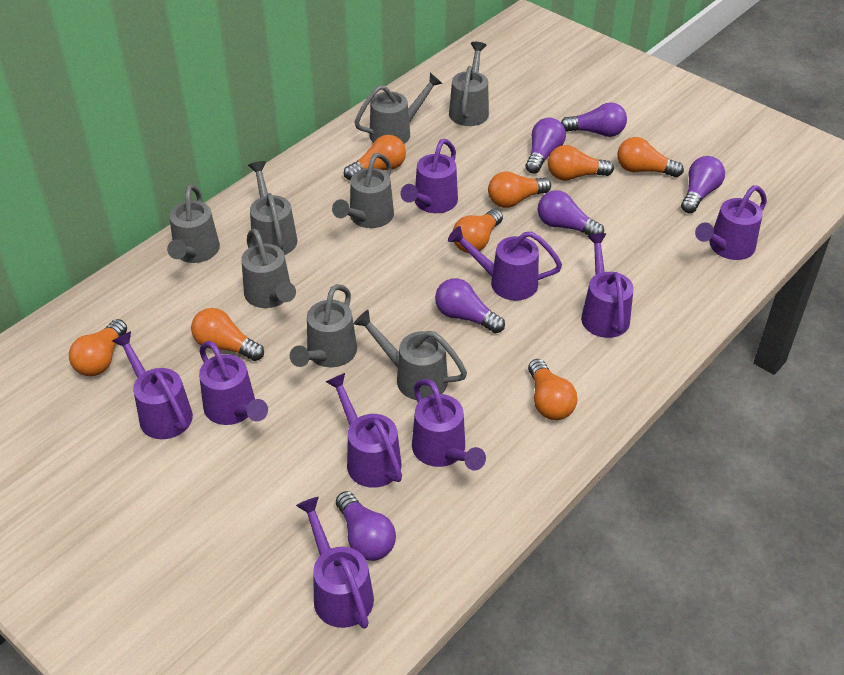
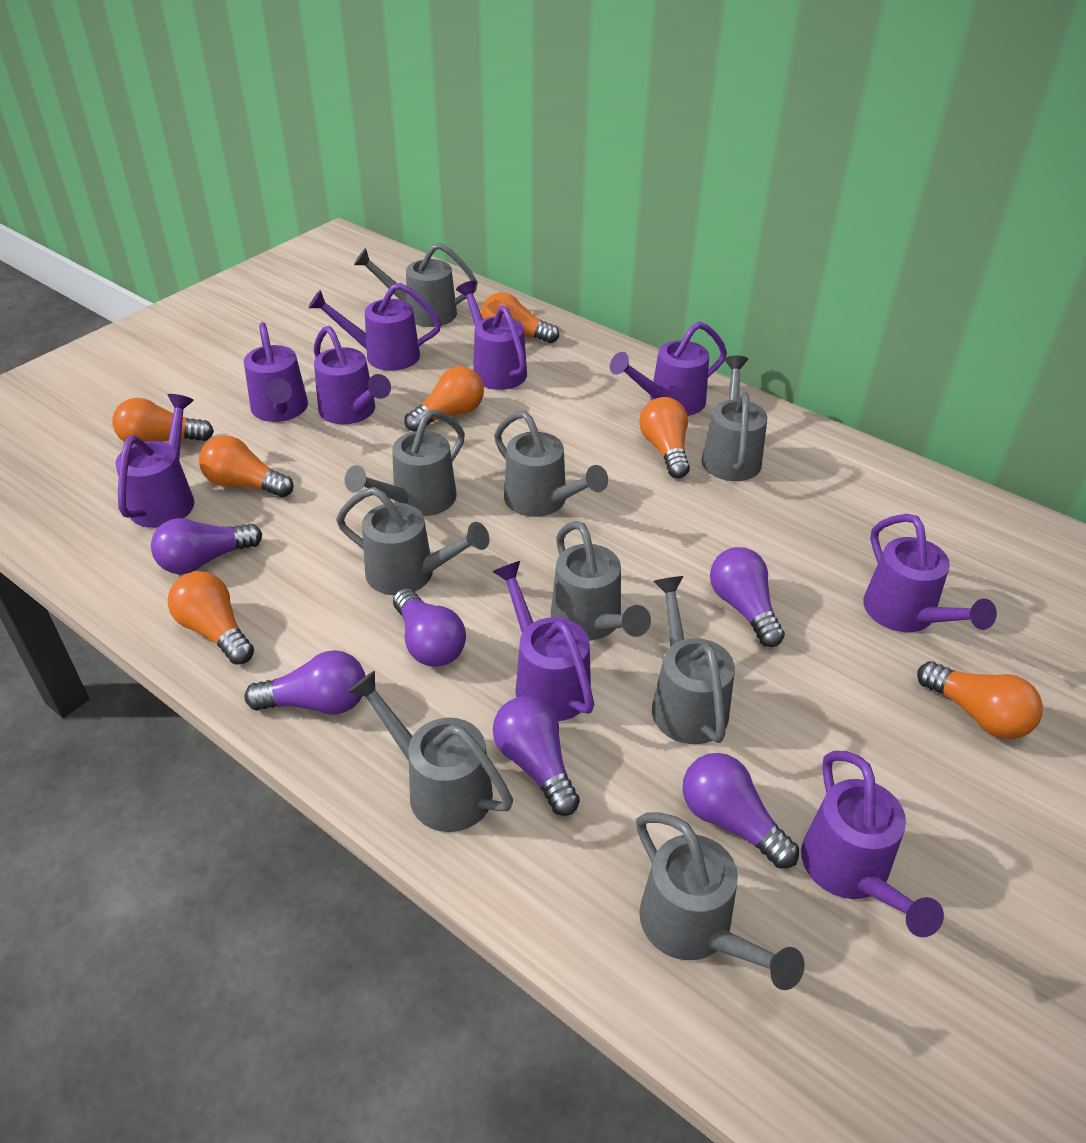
grey watering can: 8 -> 9
orange light bulb: 8 -> 7

